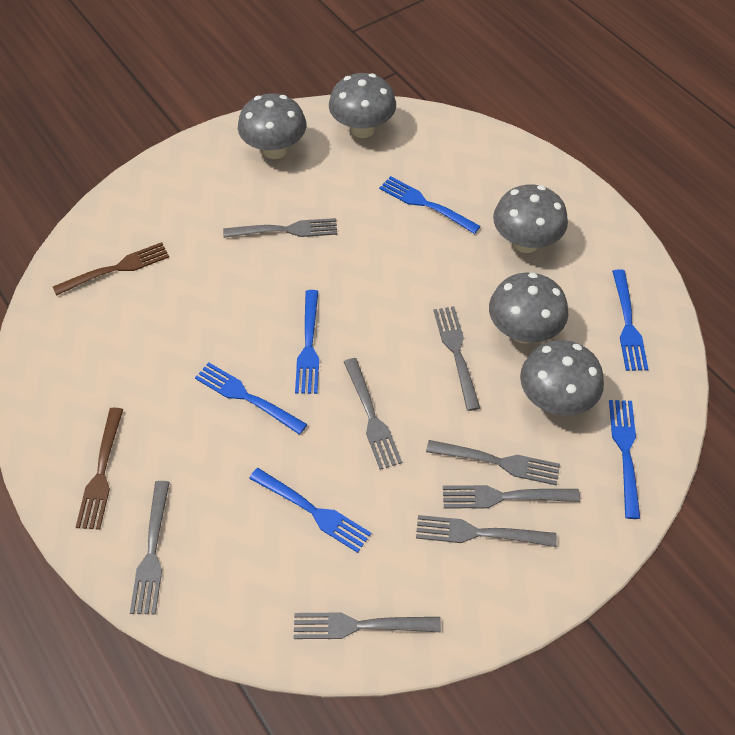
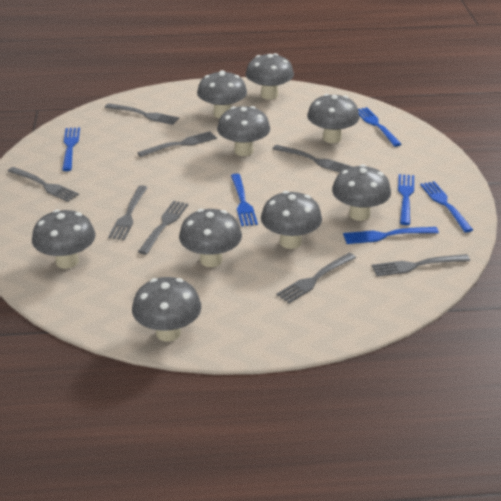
brown fork: 2 -> 0
grey mushroom: 5 -> 9

